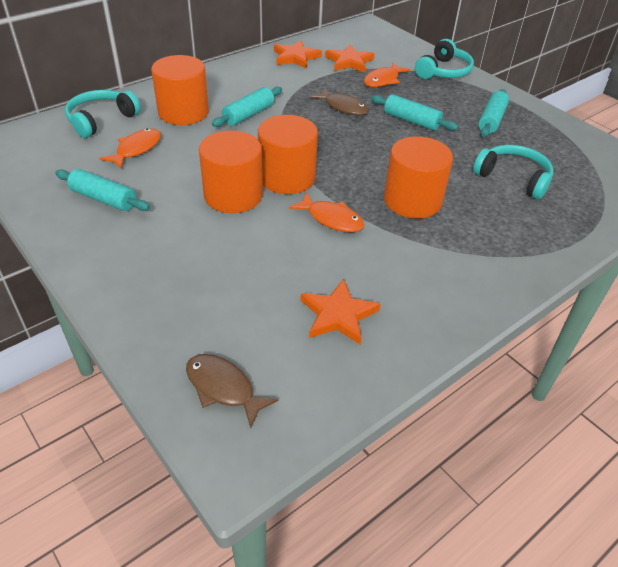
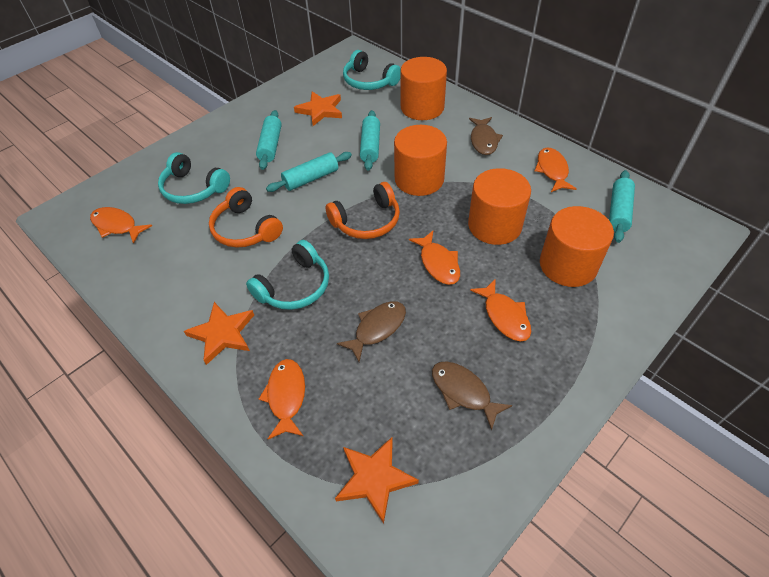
brown fish: 2 -> 3
orange fish: 3 -> 5
orange headphones: 0 -> 2

